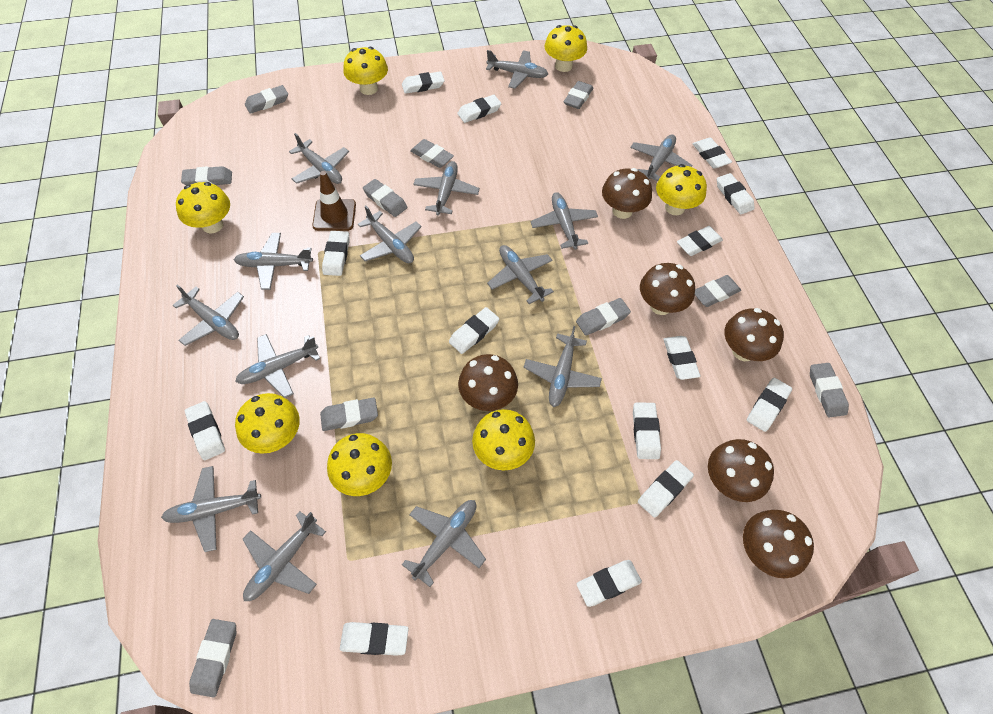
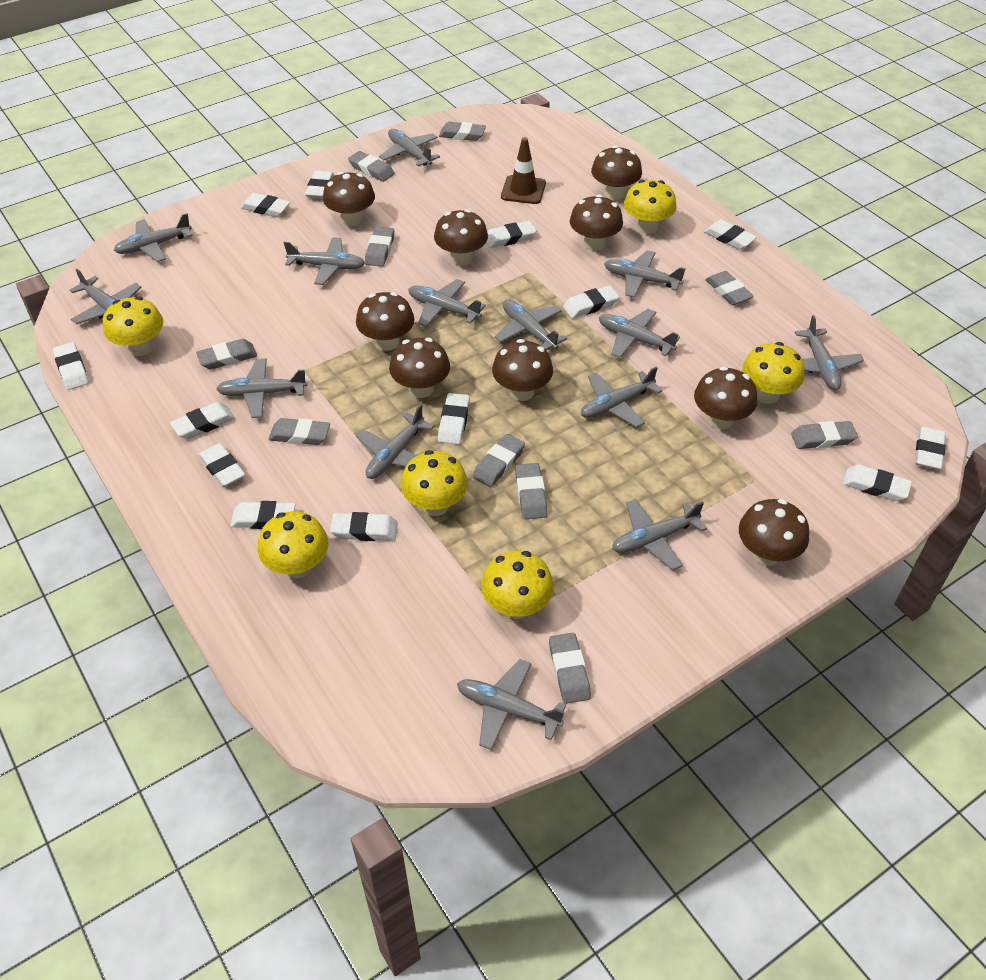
brown mushroom: 6 -> 9
white eraser: 14 -> 13
yellow mushroom: 7 -> 6

